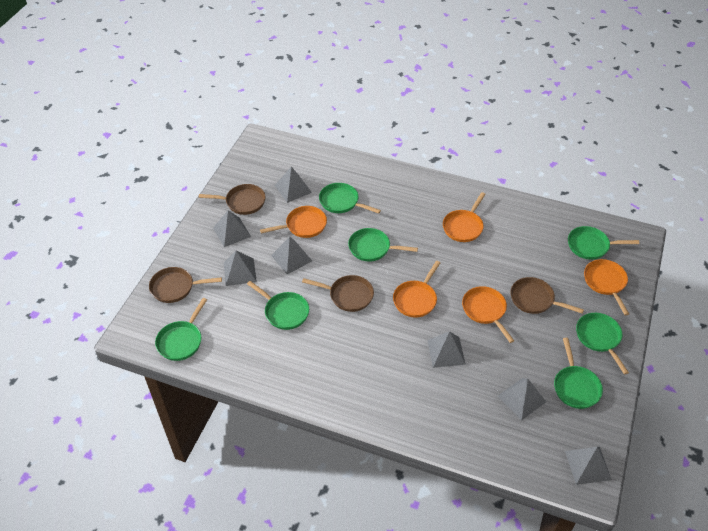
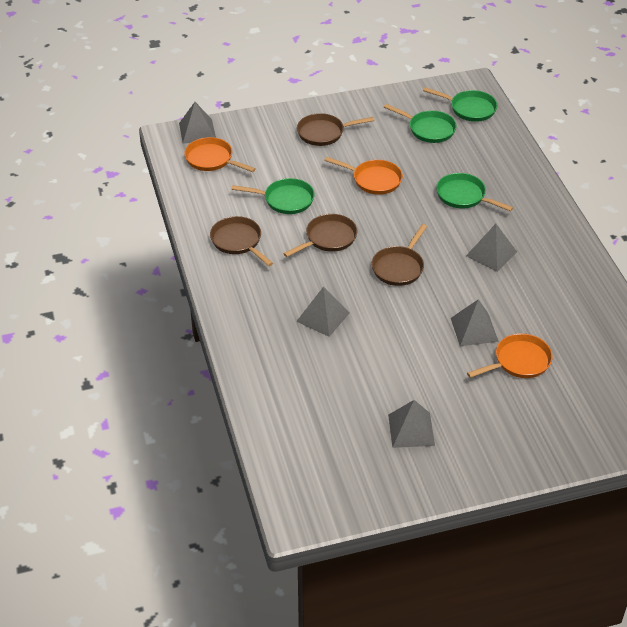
green pan: 7 -> 4
grey pyramid: 7 -> 5
orange pan: 5 -> 3

